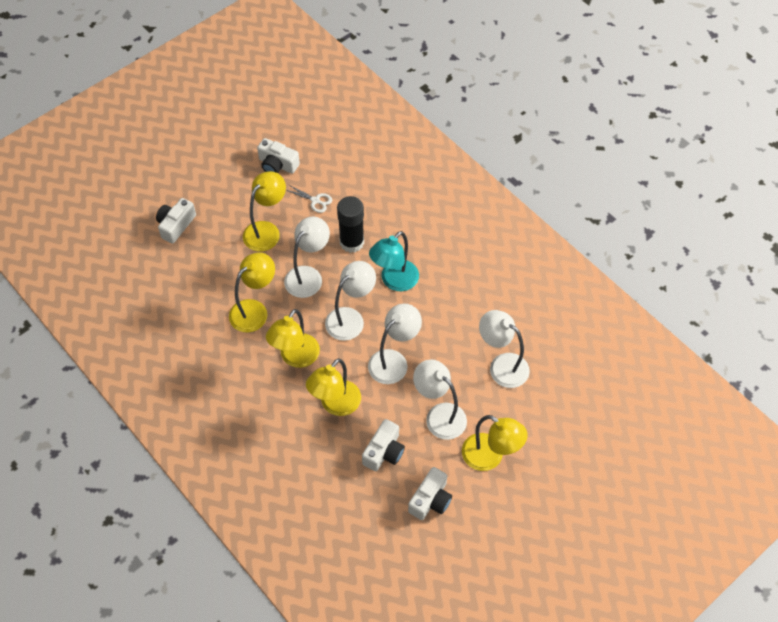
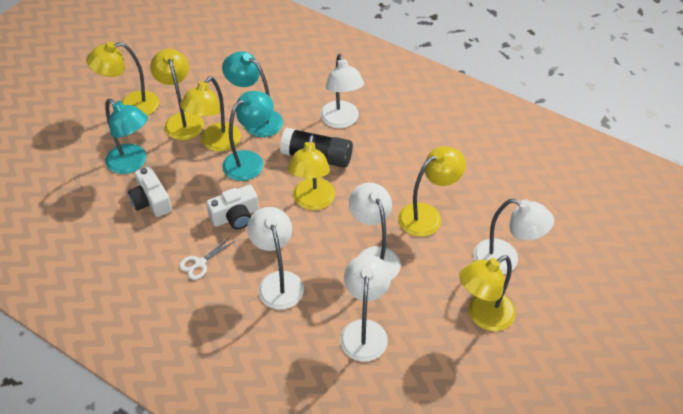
turquoise lamp: 1 -> 3
white camera: 4 -> 2
yellow lamp: 5 -> 6

